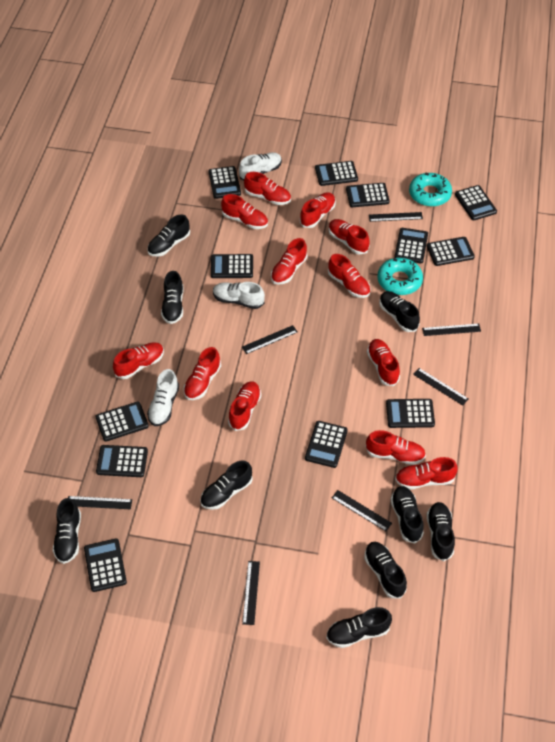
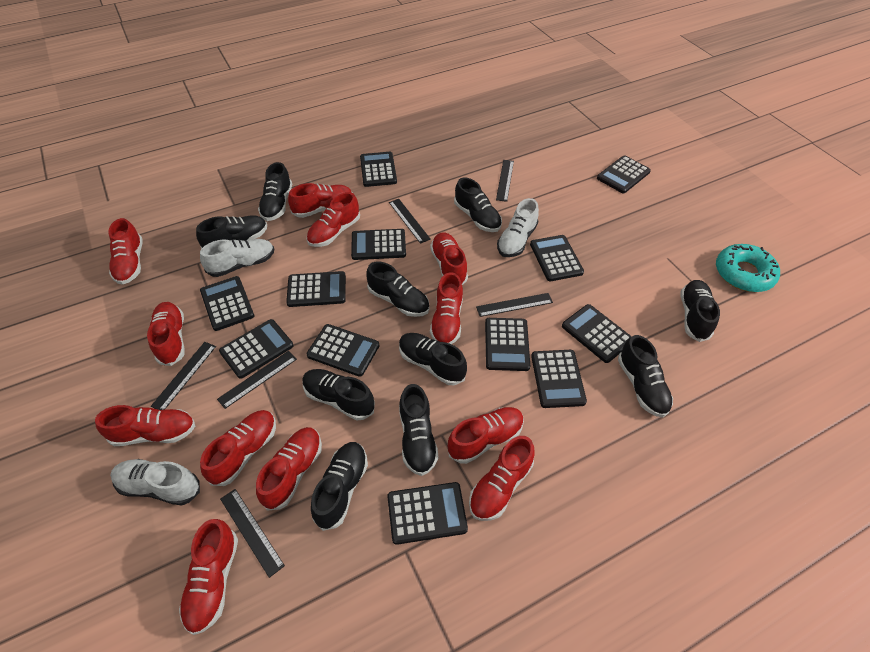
black ruler: 7 -> 6
black shoe: 9 -> 10
turquoise donut: 2 -> 1

